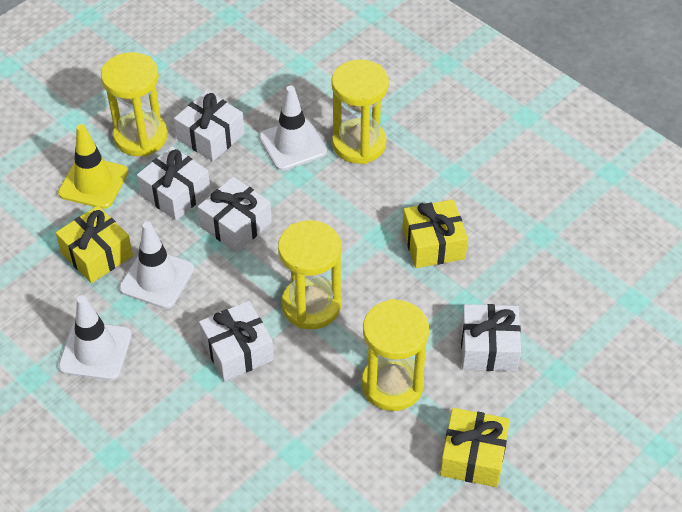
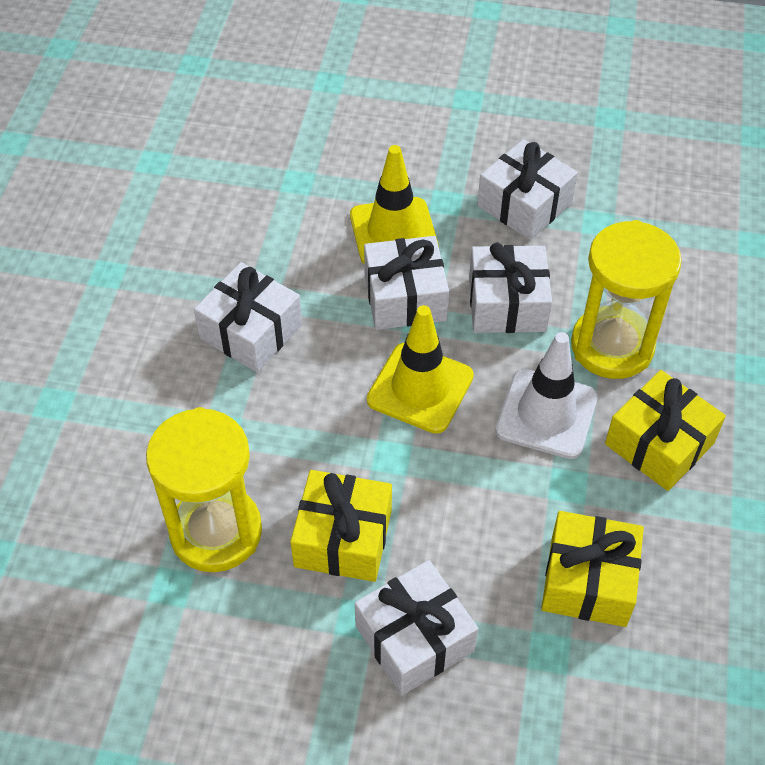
white traffic cone: 3 -> 1
yellow hourglass: 4 -> 2
yellow traffic cone: 1 -> 2

